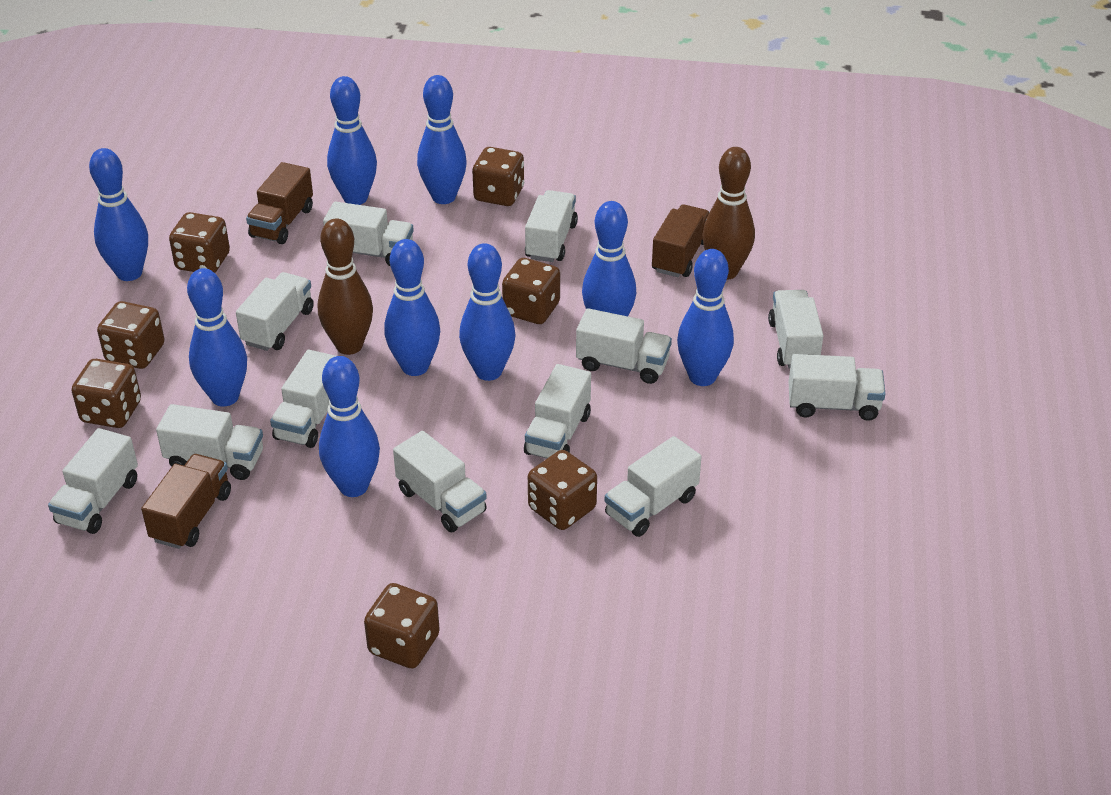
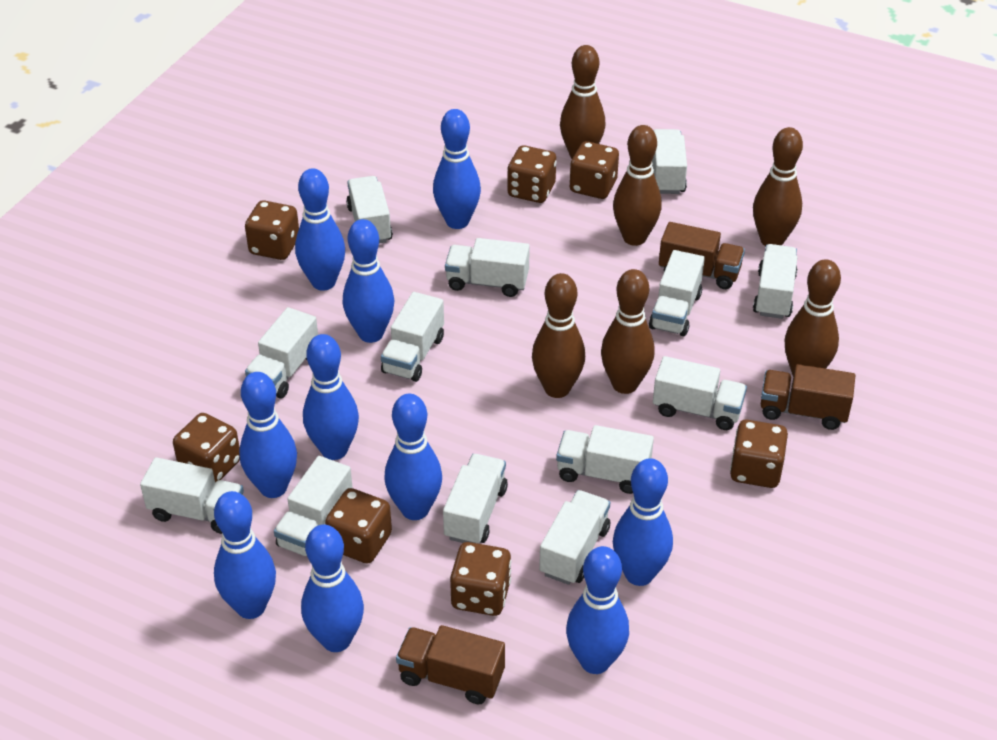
blue bowling pin: 9 -> 10
brown bowling pin: 2 -> 6
white truck: 12 -> 13

